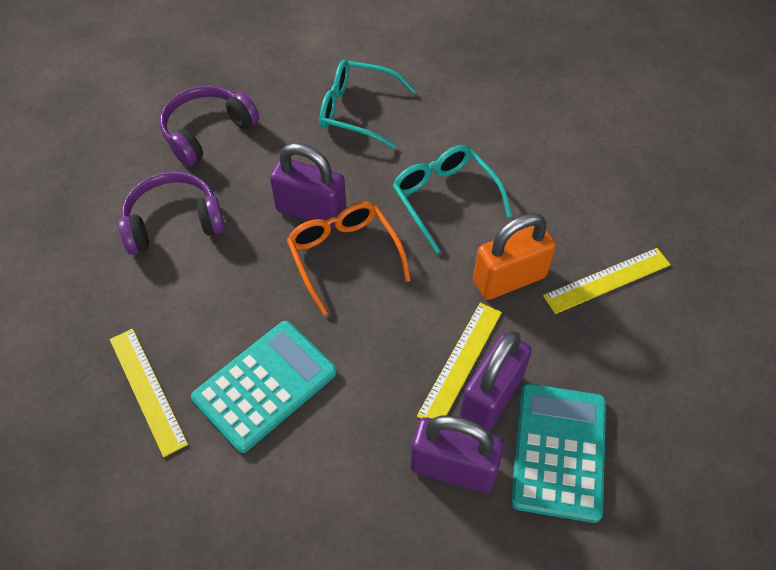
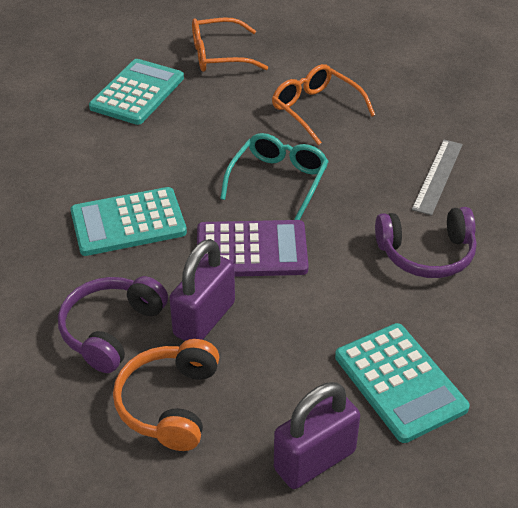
grey ruler: 0 -> 1
orange glasses: 1 -> 2
orange headphones: 0 -> 1
orange padlock: 1 -> 0
purple calculator: 0 -> 1
purple padlock: 3 -> 2
turquoise calculator: 2 -> 3
turquoise glasses: 2 -> 1
yellow ruler: 3 -> 0

